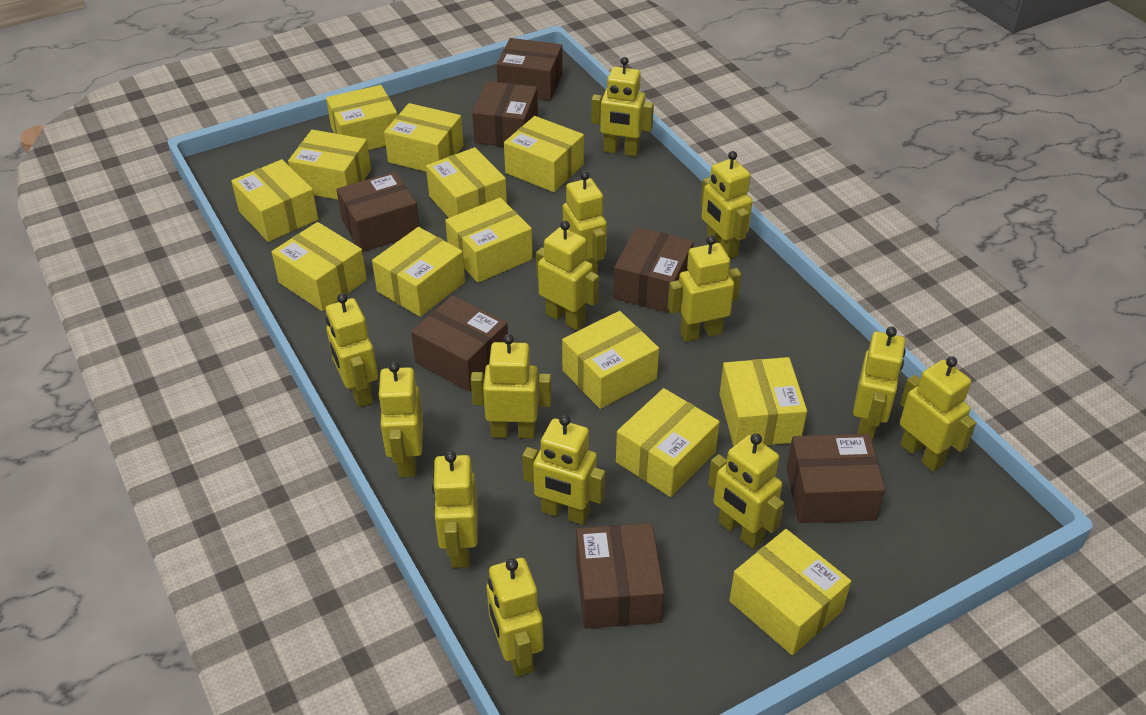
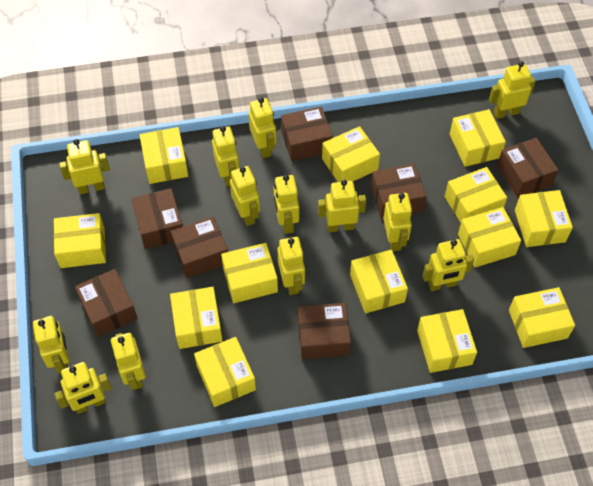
yellow robot: 14 -> 13

